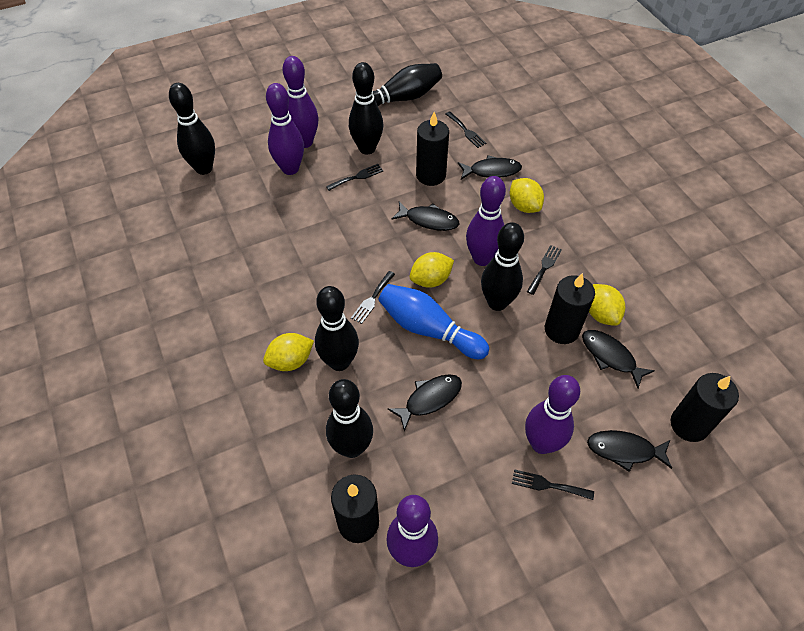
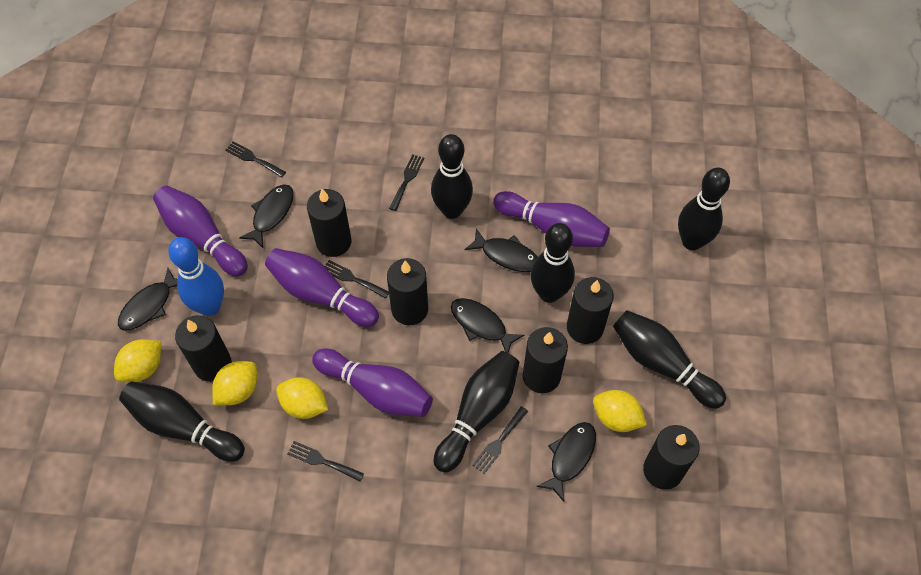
black candle: 4 -> 6
purple bowling pin: 5 -> 4

